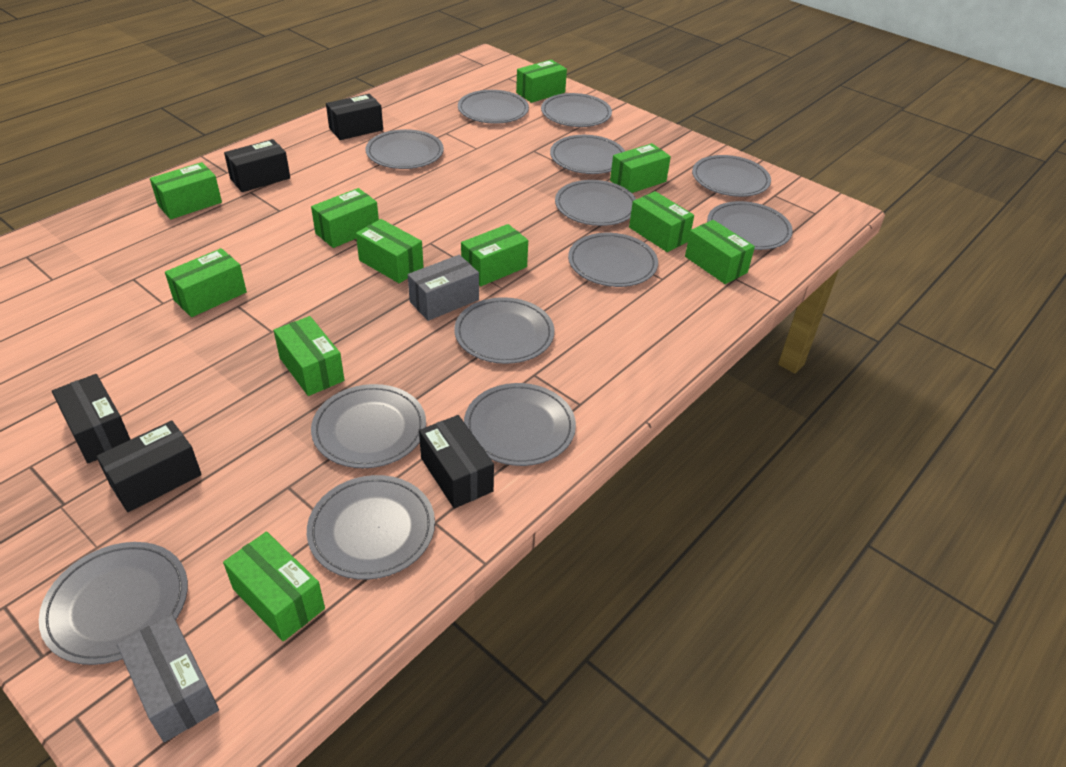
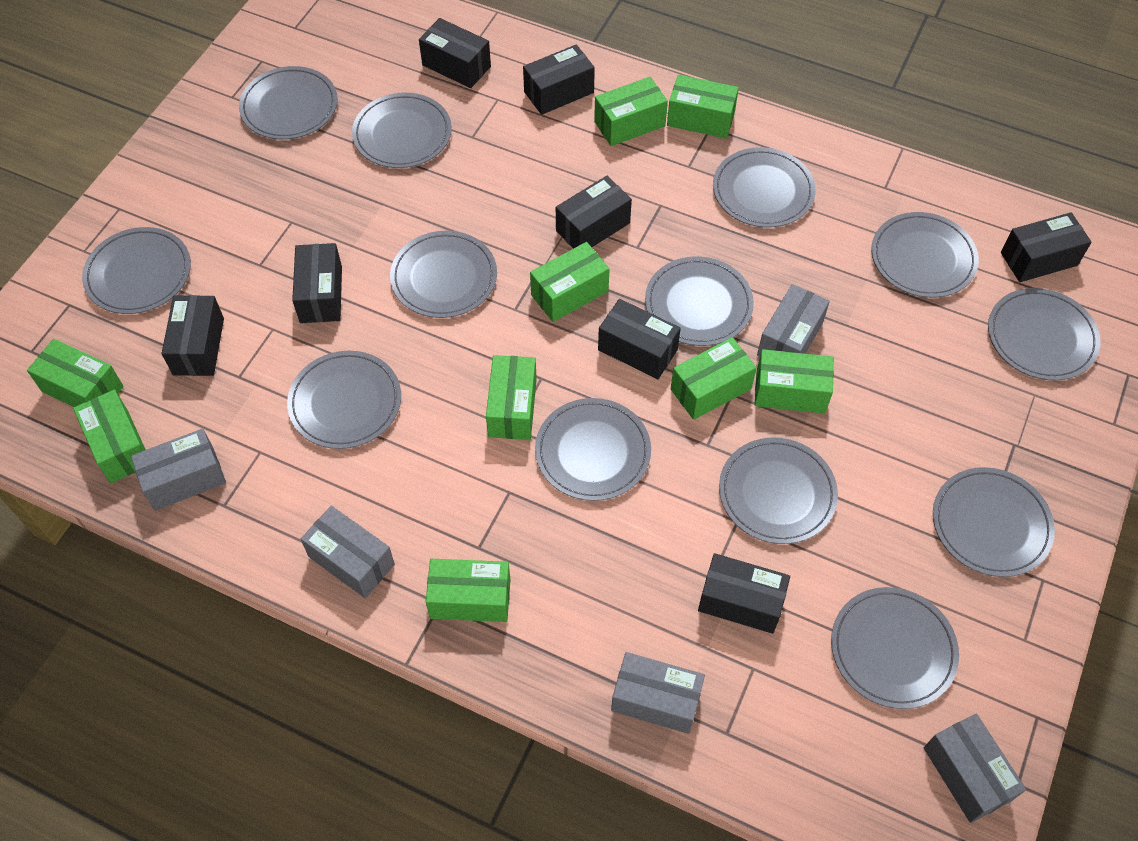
black box: 5 -> 8
green box: 11 -> 9
grey box: 2 -> 5

